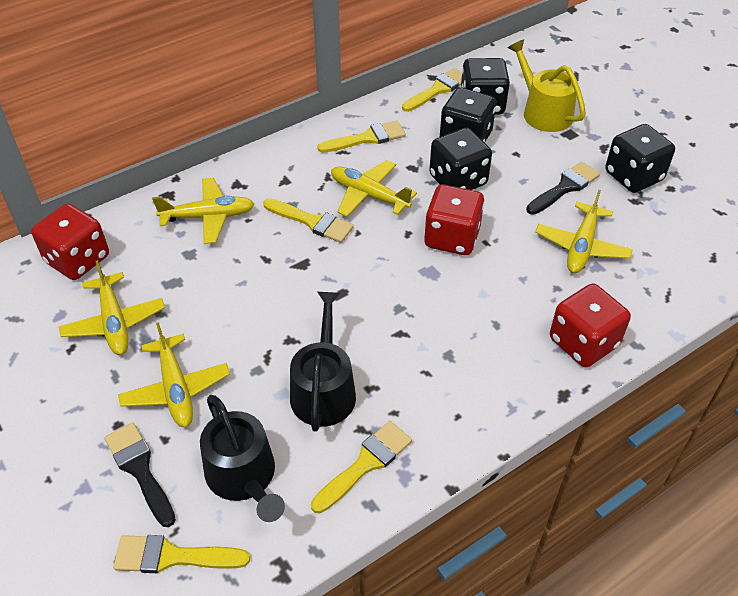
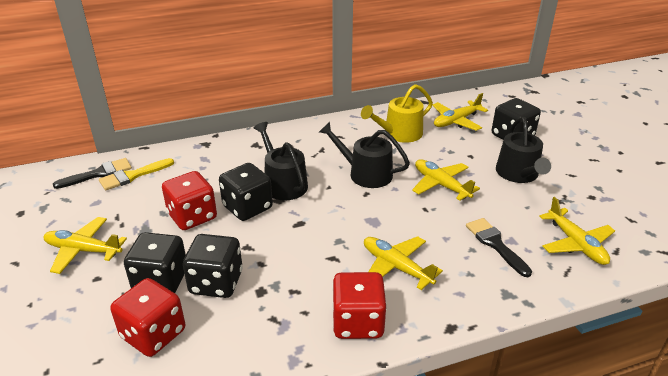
black watering can: 2 -> 3
yellow brush: 5 -> 1

